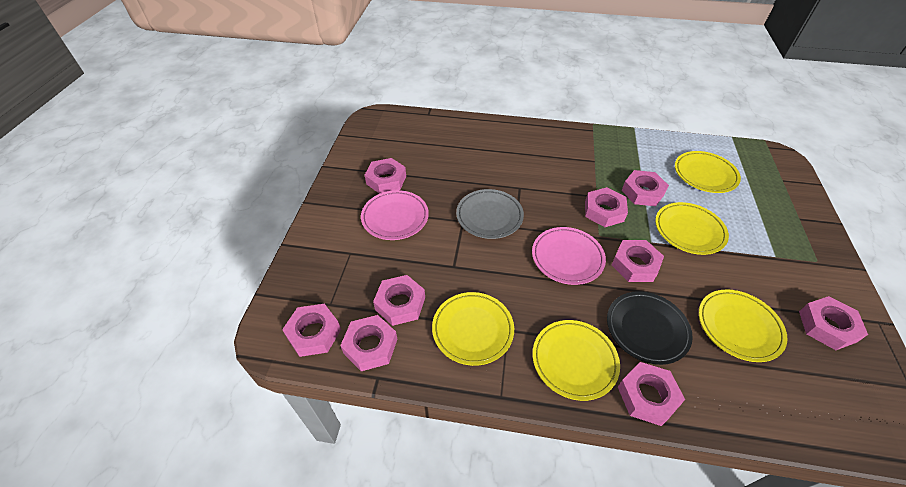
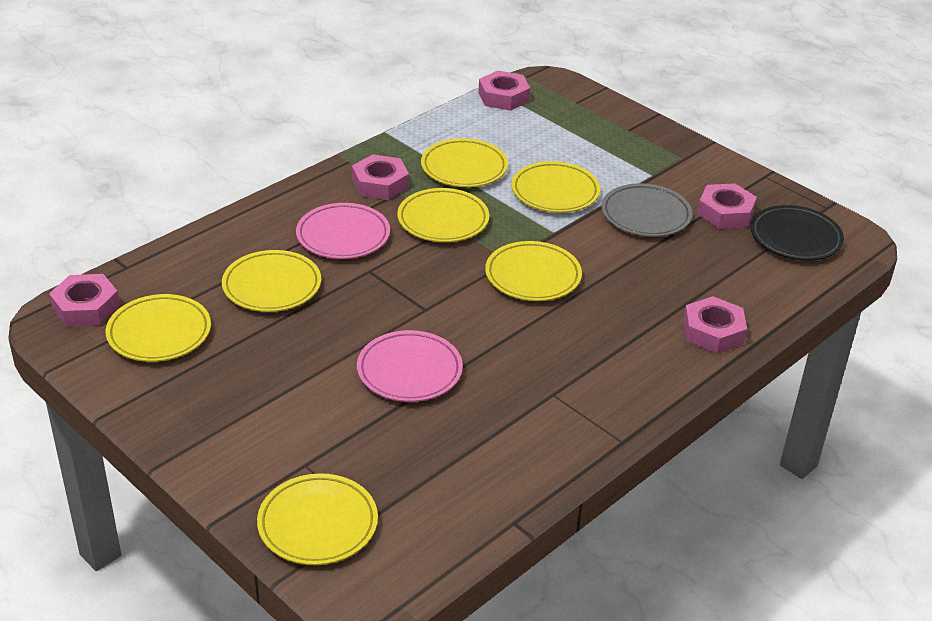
pink nut: 9 -> 5
yellow plate: 5 -> 7

